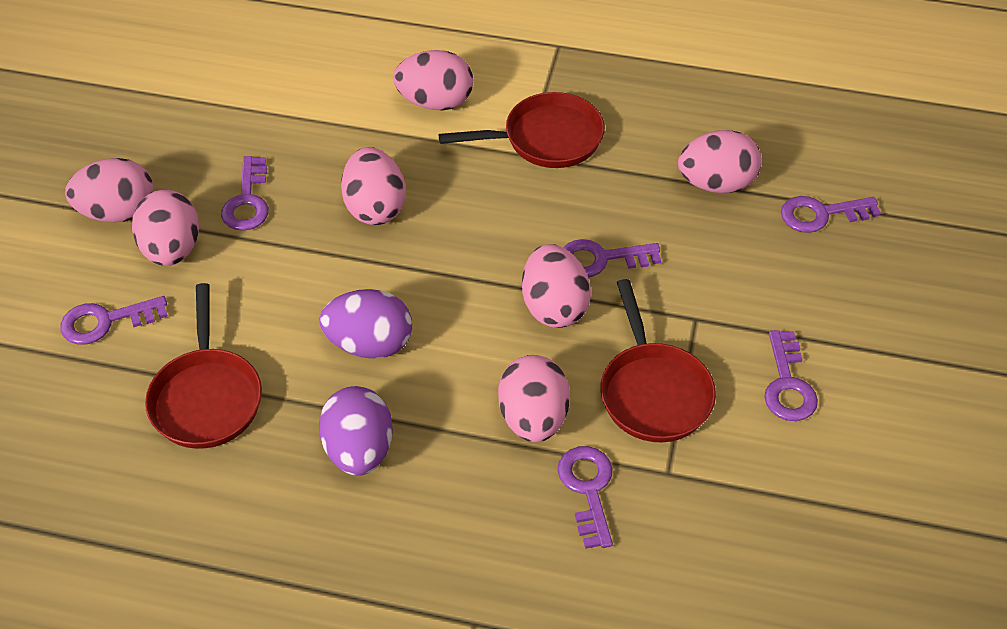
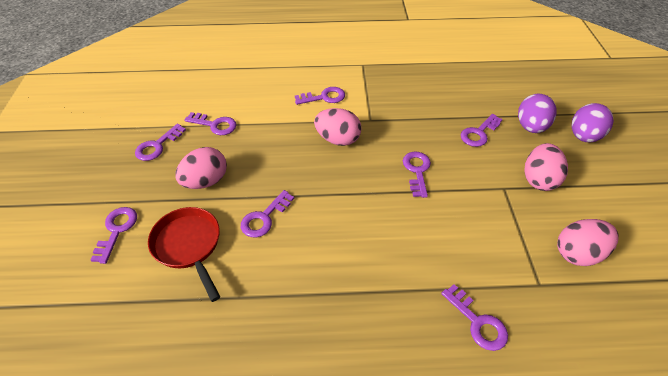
pink egg: 7 -> 4
purple key: 6 -> 8
red pan: 3 -> 1

